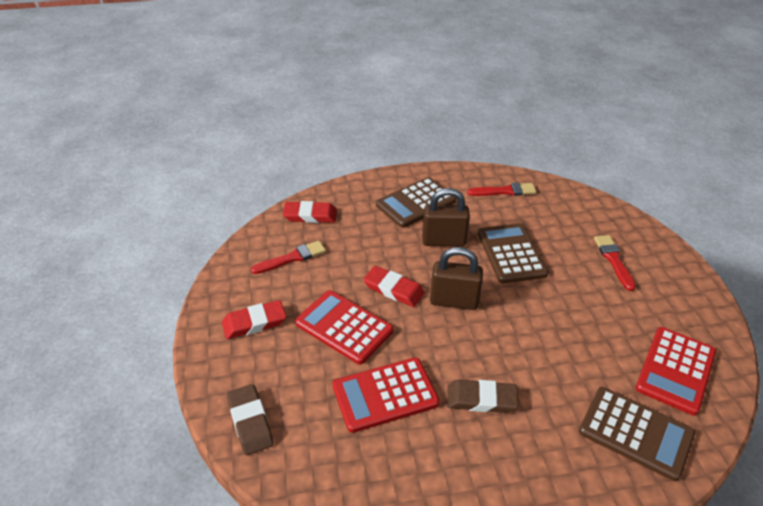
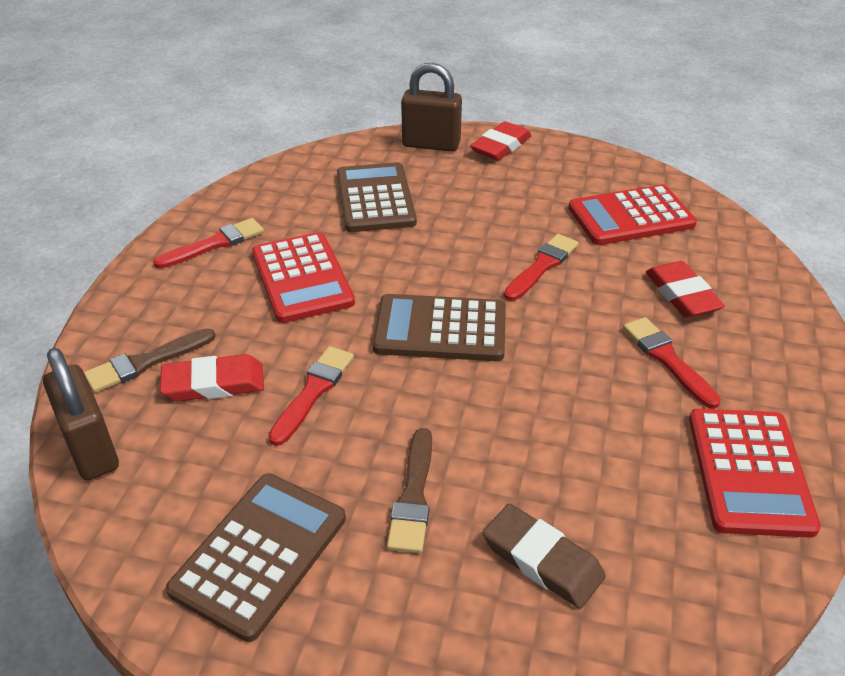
brown brush: 0 -> 2
brown eraser: 2 -> 1
red brush: 3 -> 4

